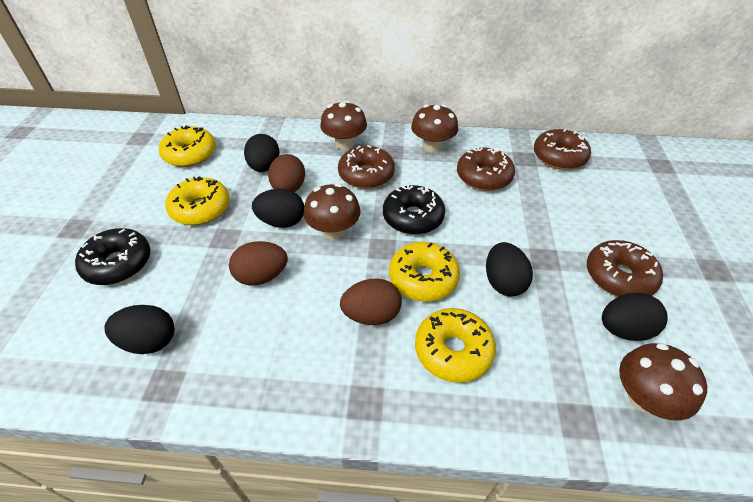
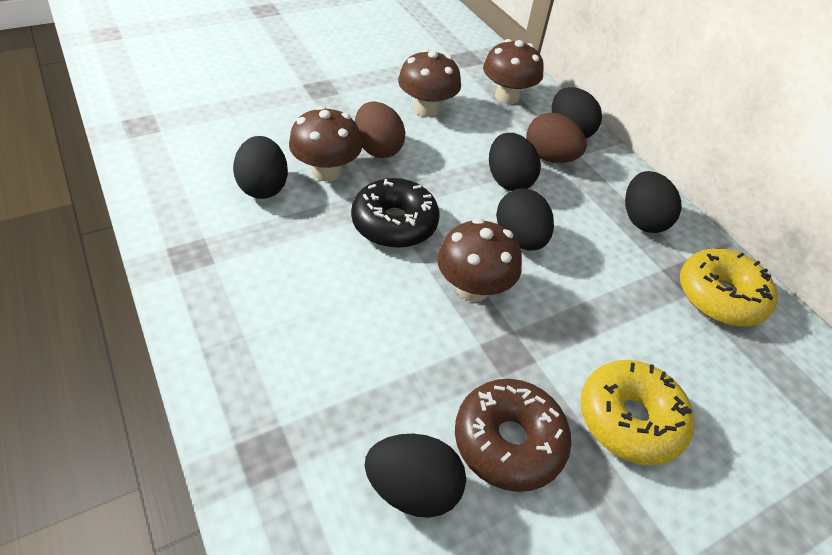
black donut: 2 -> 1
black egg: 5 -> 6
brown donut: 4 -> 1
brown egg: 3 -> 2
yellow donut: 4 -> 2

